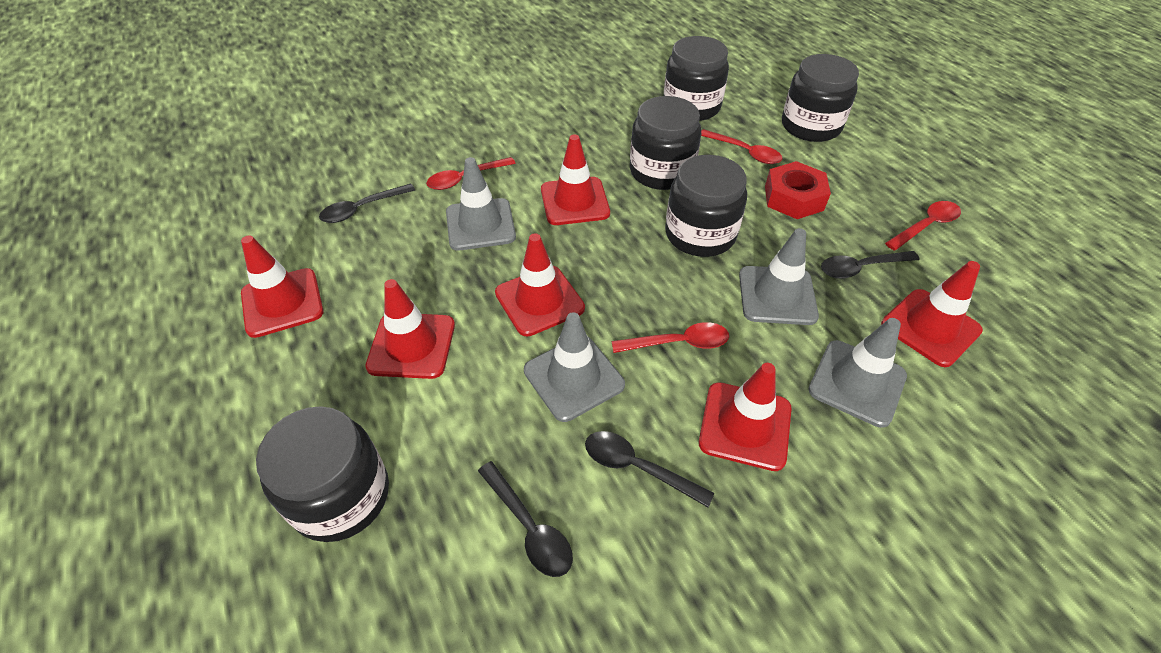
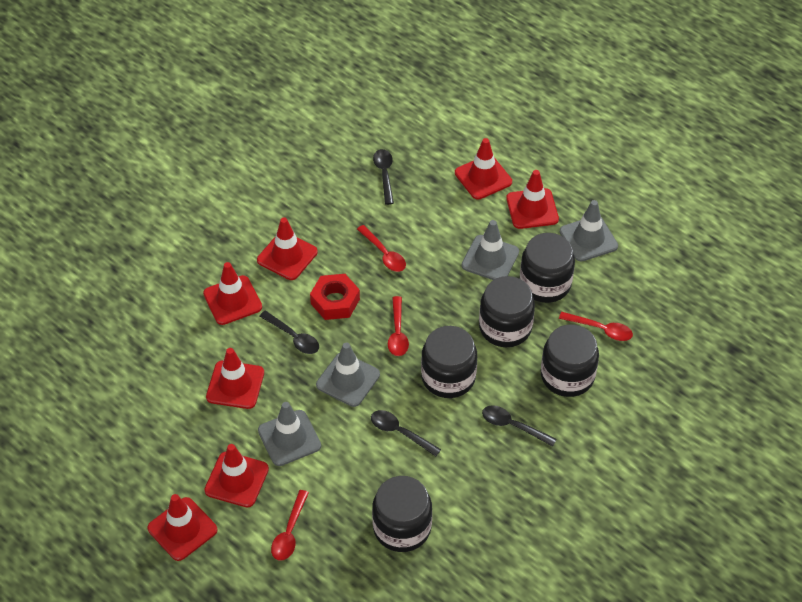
red traffic cone: 6 -> 7

